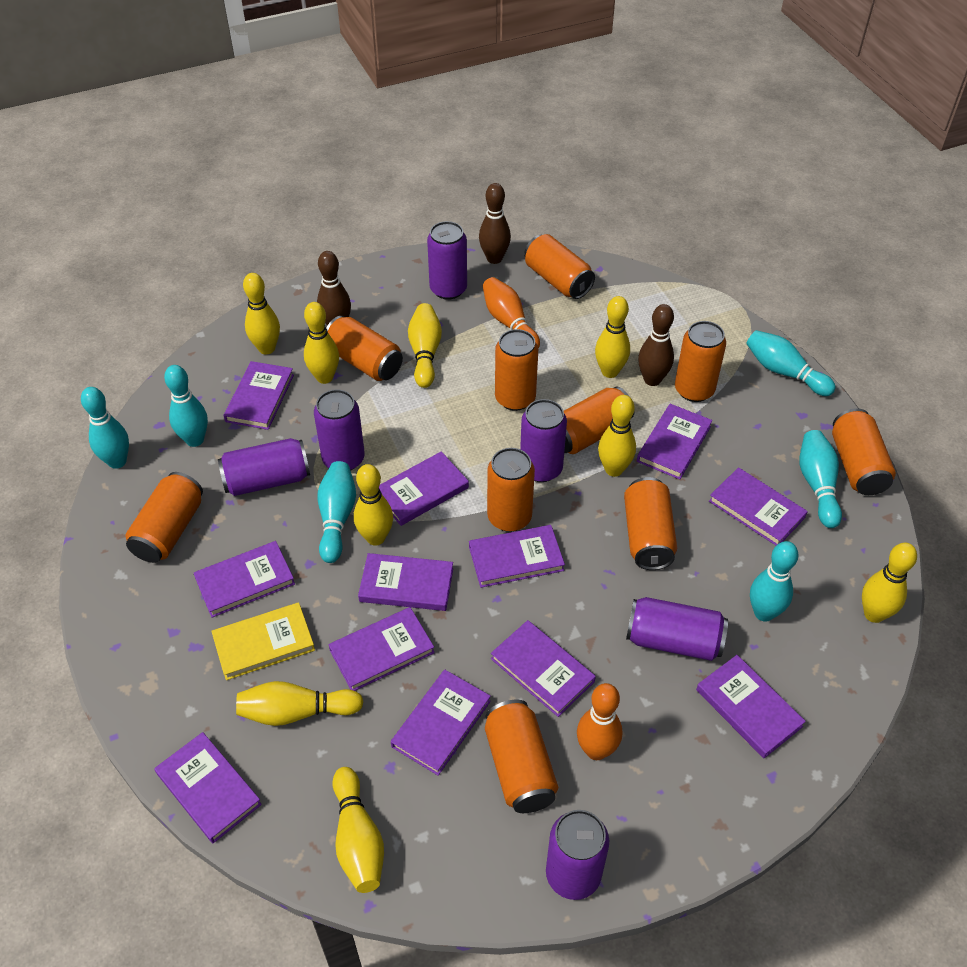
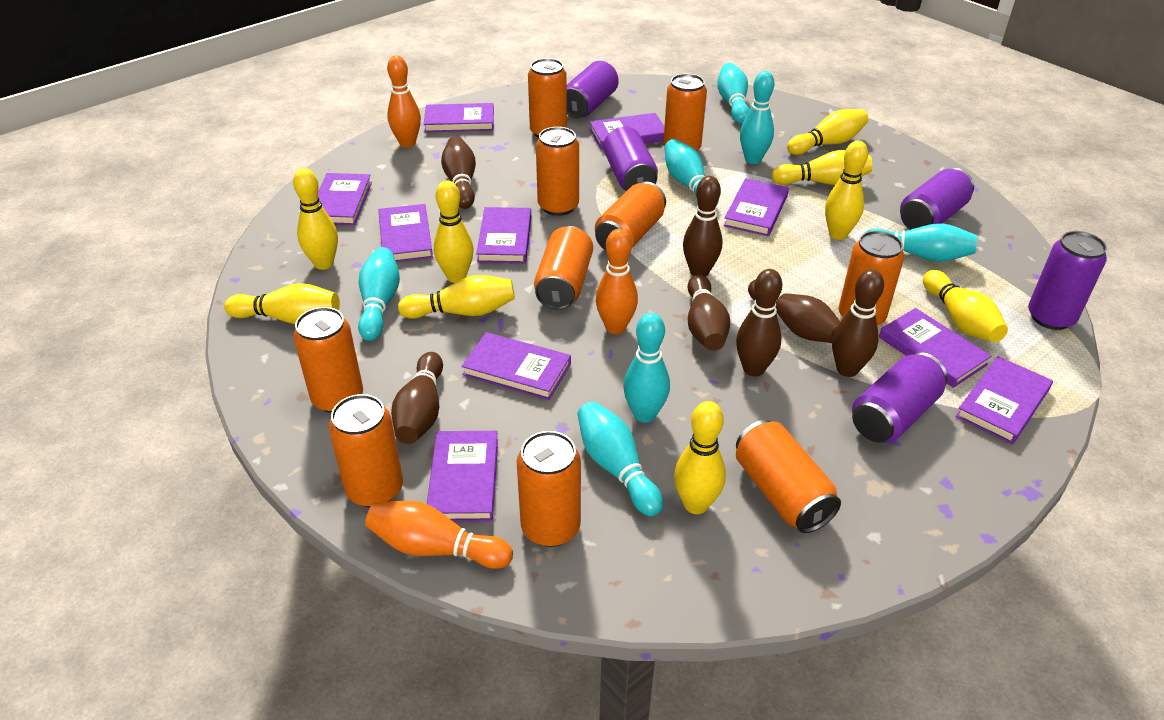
brown bowling pin: 3 -> 7
orange bowling pin: 2 -> 3
purple book: 12 -> 10
purple can: 6 -> 5
turquoise bowling pin: 6 -> 7
yellow book: 1 -> 0

